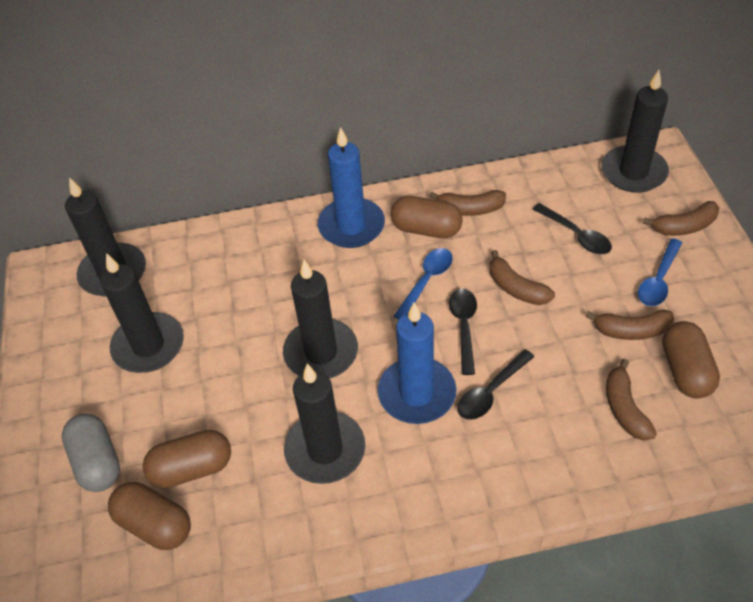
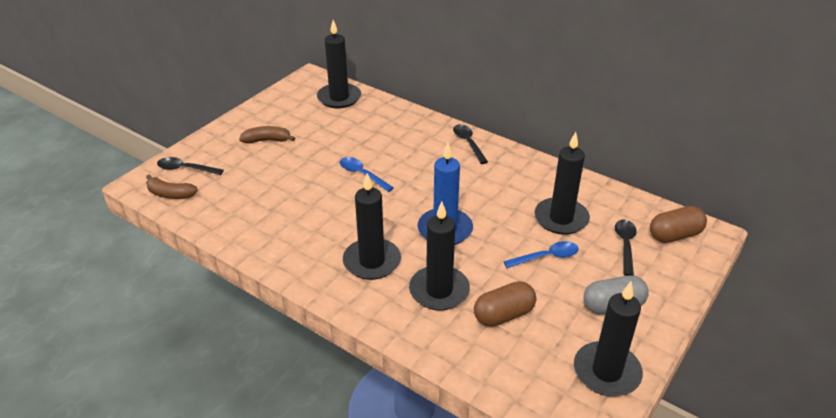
blue candle: 2 -> 1
brown banana: 5 -> 2
brown capsule: 4 -> 2

